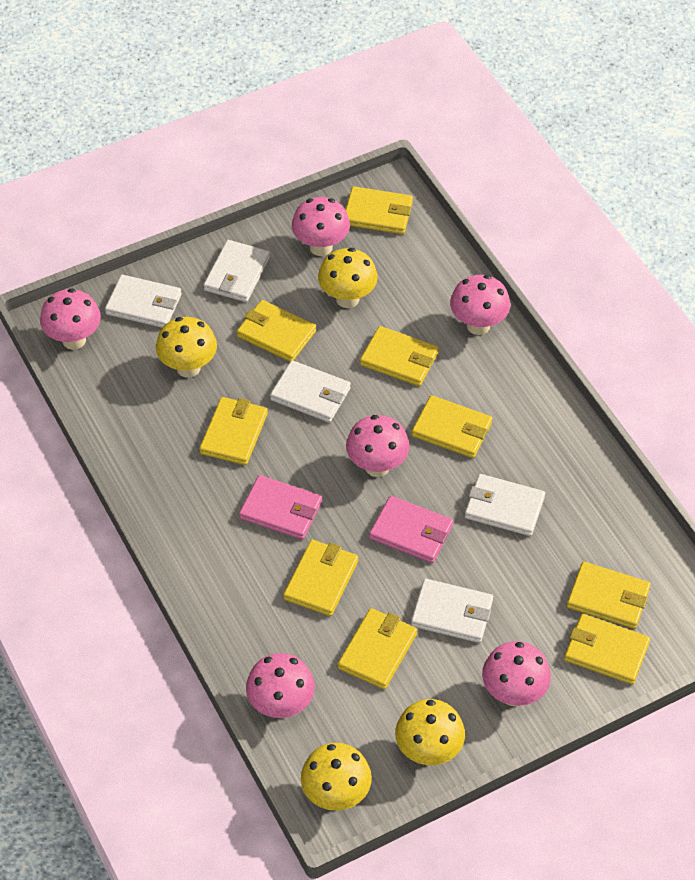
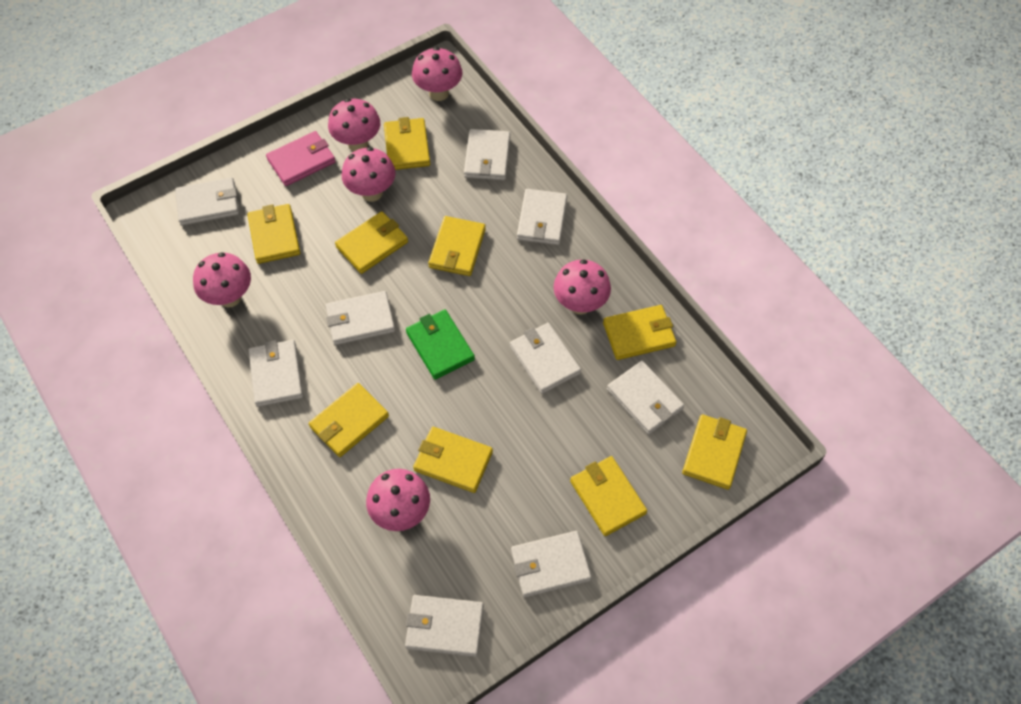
green wallet: 0 -> 1
pink wallet: 2 -> 1
white wallet: 5 -> 9
yellow mushroom: 4 -> 0

